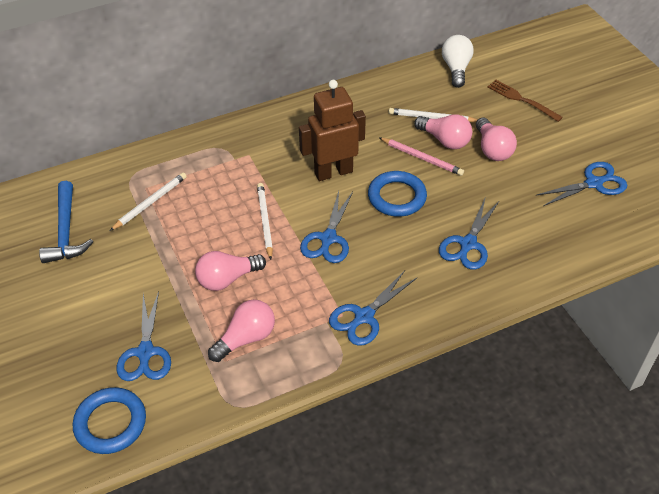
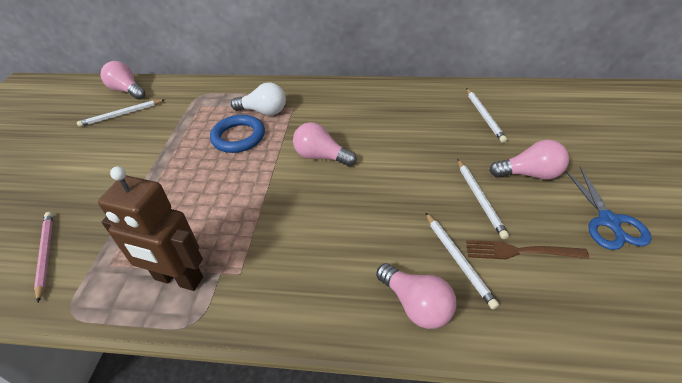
blue hammer: 1 -> 0
blue ring: 2 -> 1
blue scissors: 5 -> 1
white pencil: 3 -> 4

